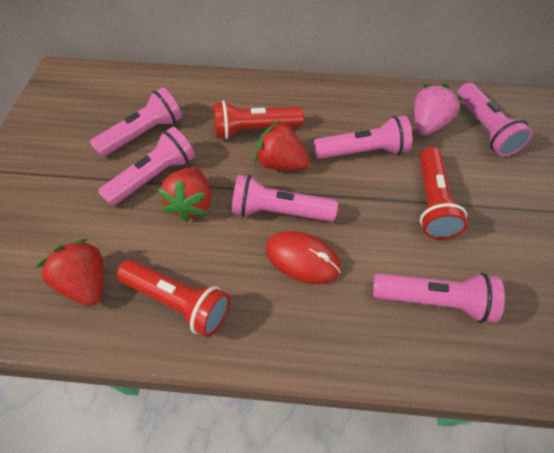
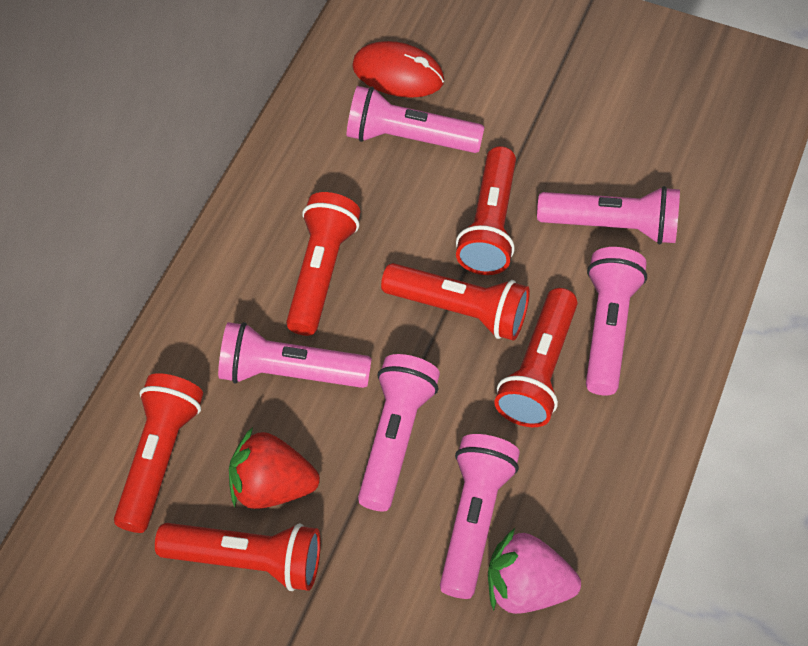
red flashlight: 3 -> 6
red strawberry: 3 -> 1

